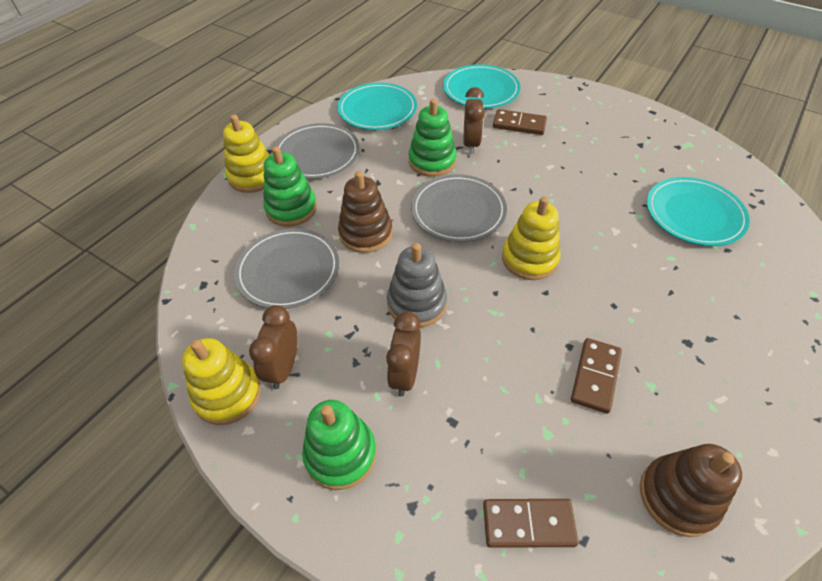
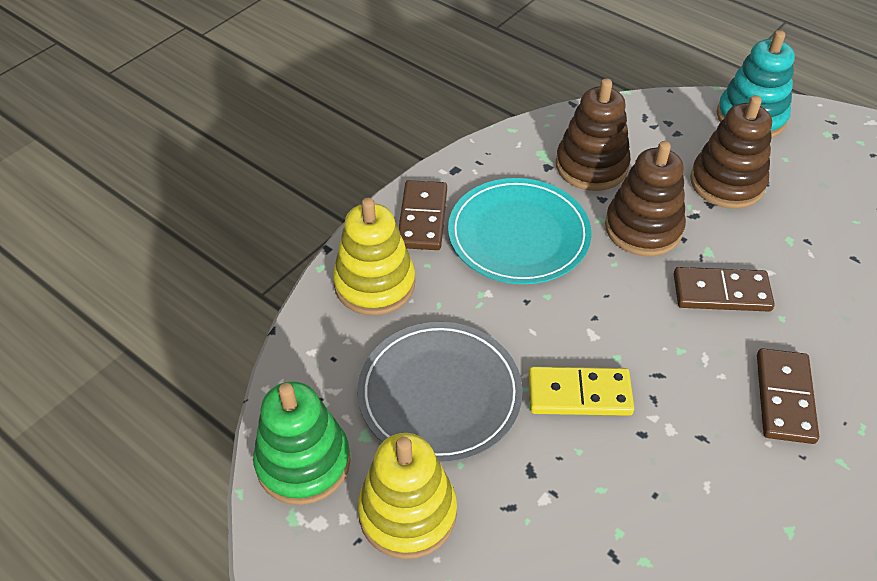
brown clock: 3 -> 0
brown stacking toy: 2 -> 3
green stacking toy: 3 -> 1
grey plate: 3 -> 1
grey stacking toy: 1 -> 0
turquoise plate: 3 -> 1
turquoise stacking toy: 0 -> 1
yellow domino: 0 -> 1
yellow stacking toy: 3 -> 2

